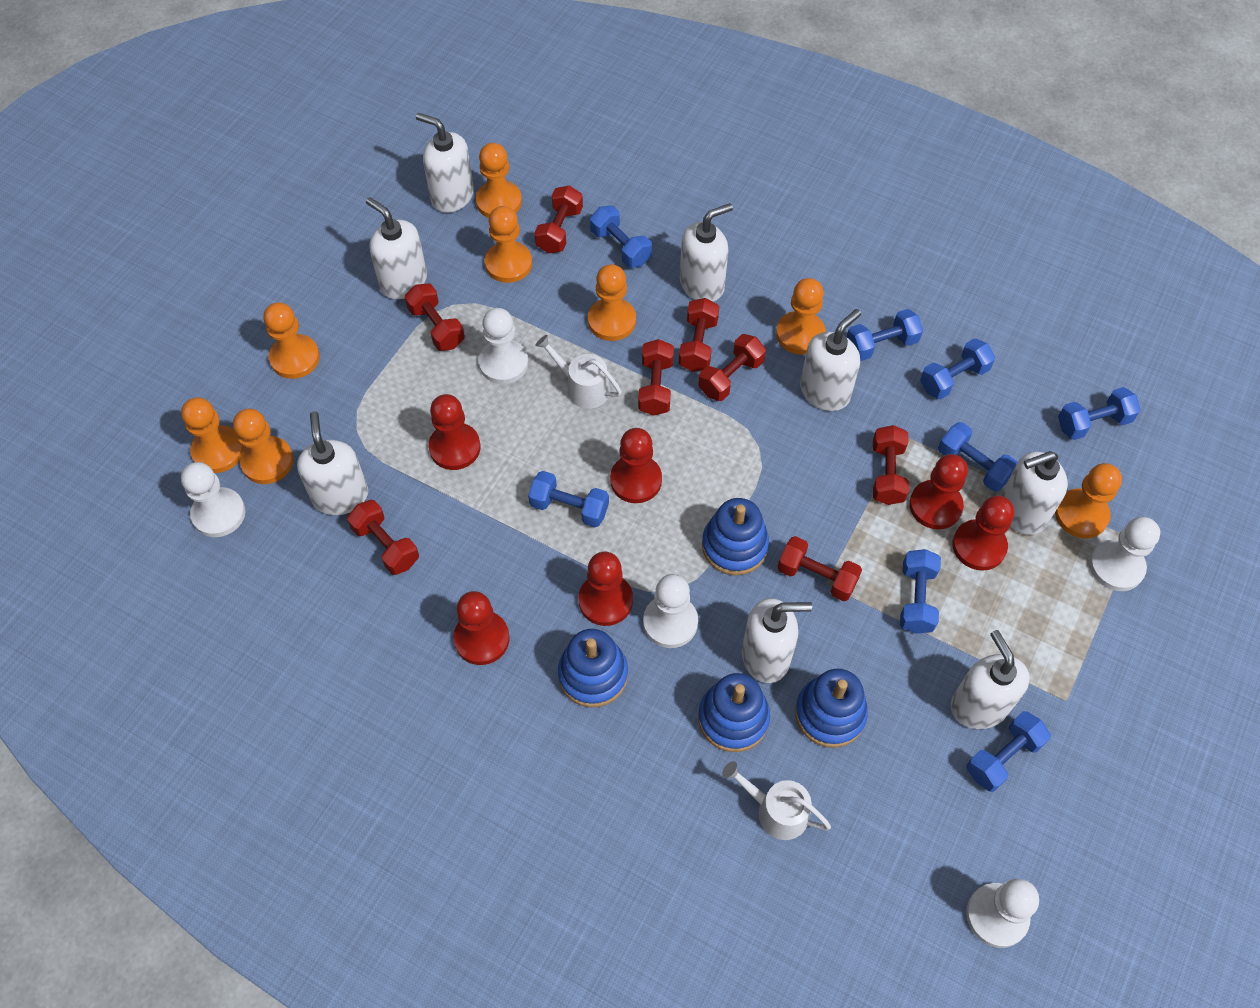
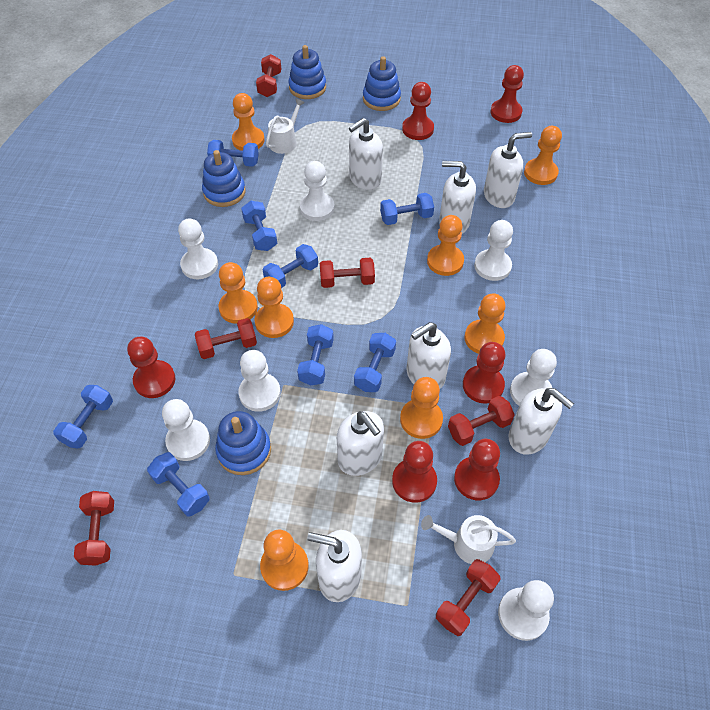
red dumbbell: 8 -> 6
white pawn: 5 -> 7
white soap dispenser: 8 -> 7

